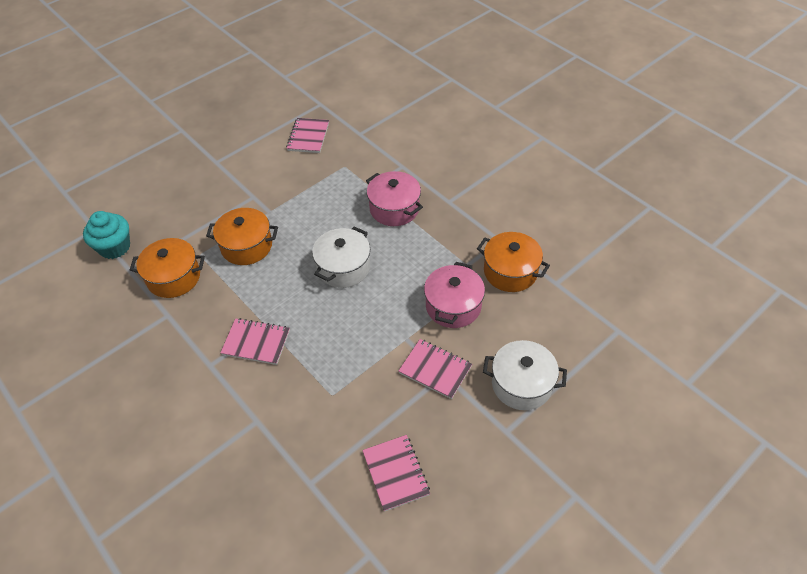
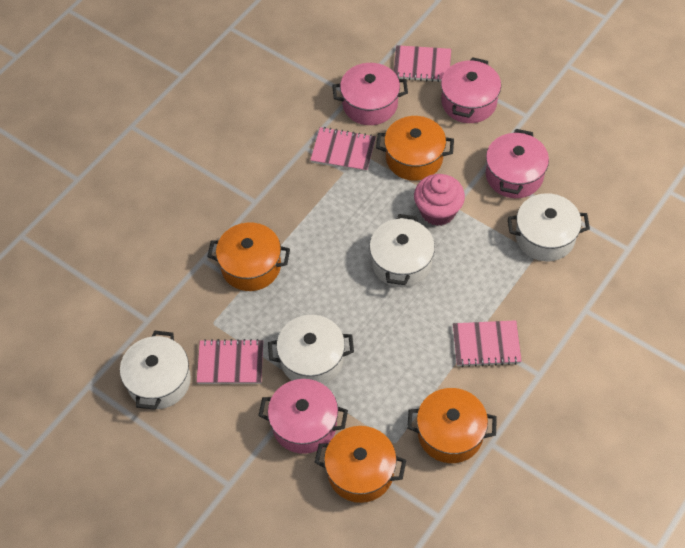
orange pot: 3 -> 4
pink cupcake: 0 -> 1
pink pot: 2 -> 4
turquoise cupcake: 1 -> 0
white pot: 2 -> 4

